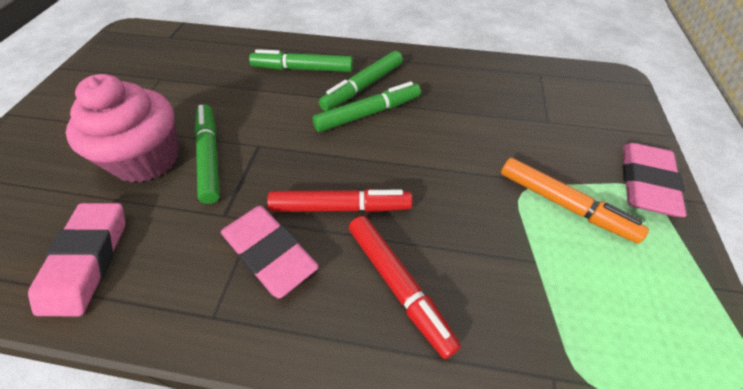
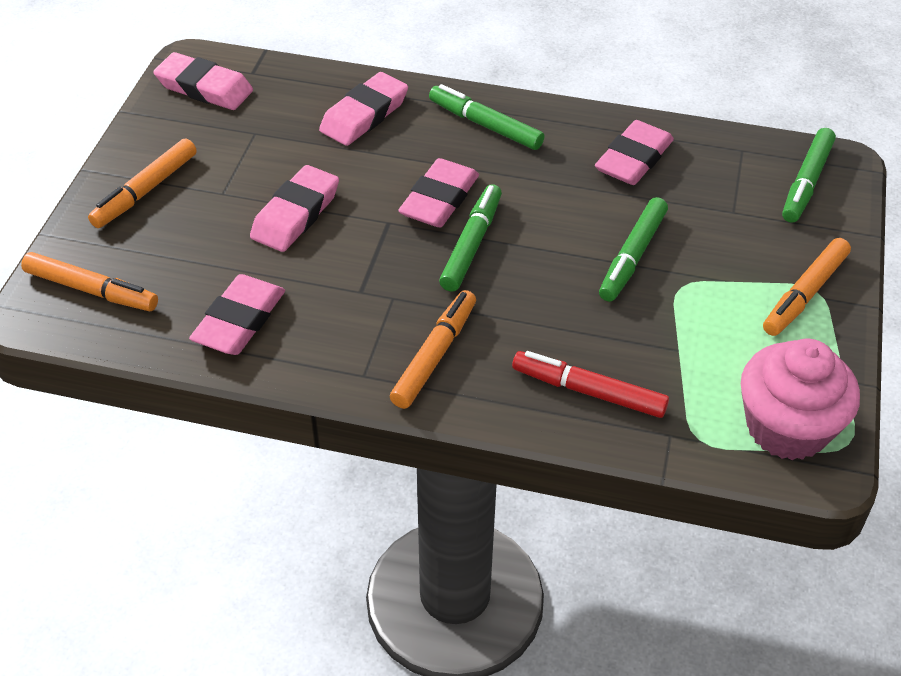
orange marker: 1 -> 4
pink eraser: 3 -> 6
red marker: 2 -> 1

